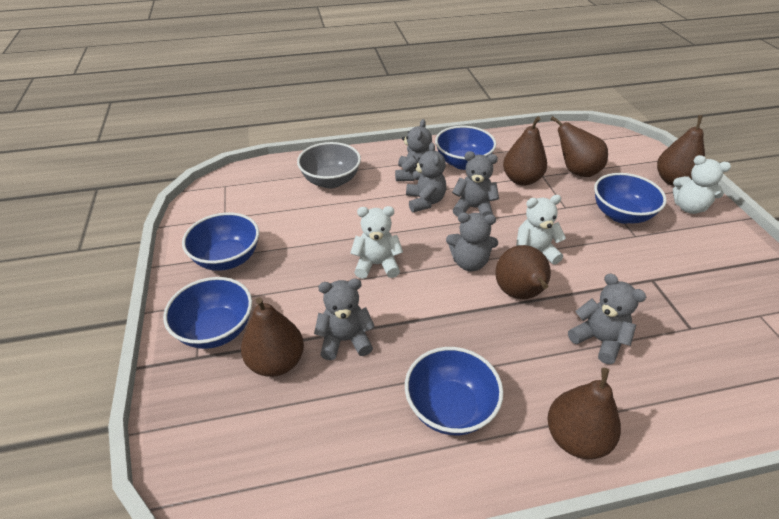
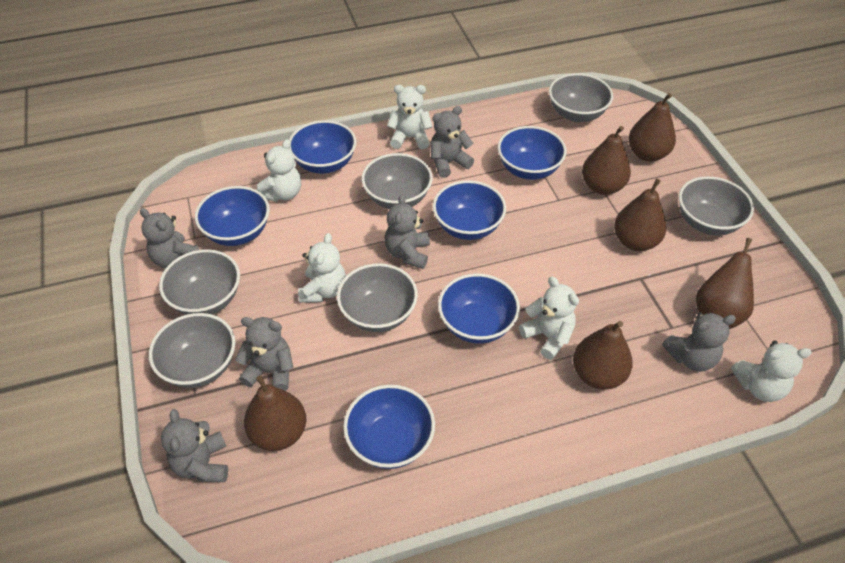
blue bowl: 5 -> 6
grey bowl: 1 -> 6
white teddy bear: 3 -> 5

